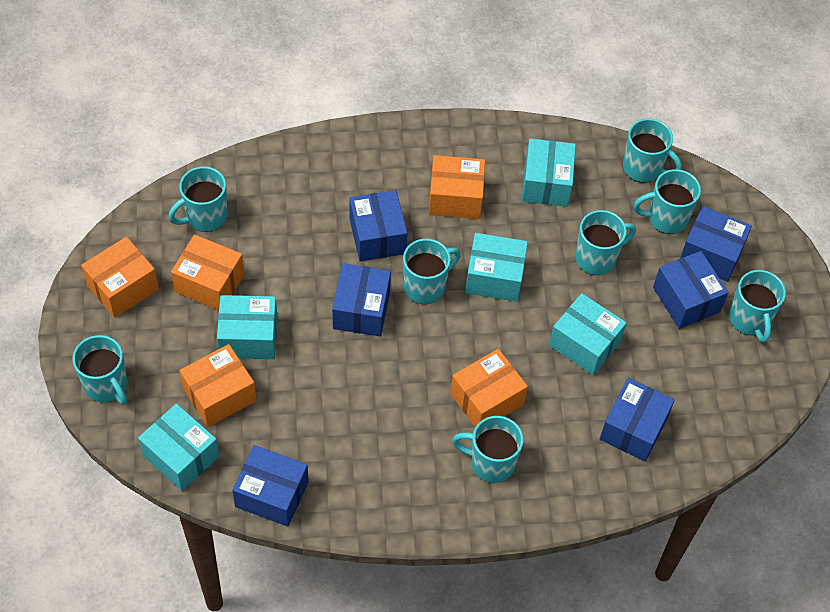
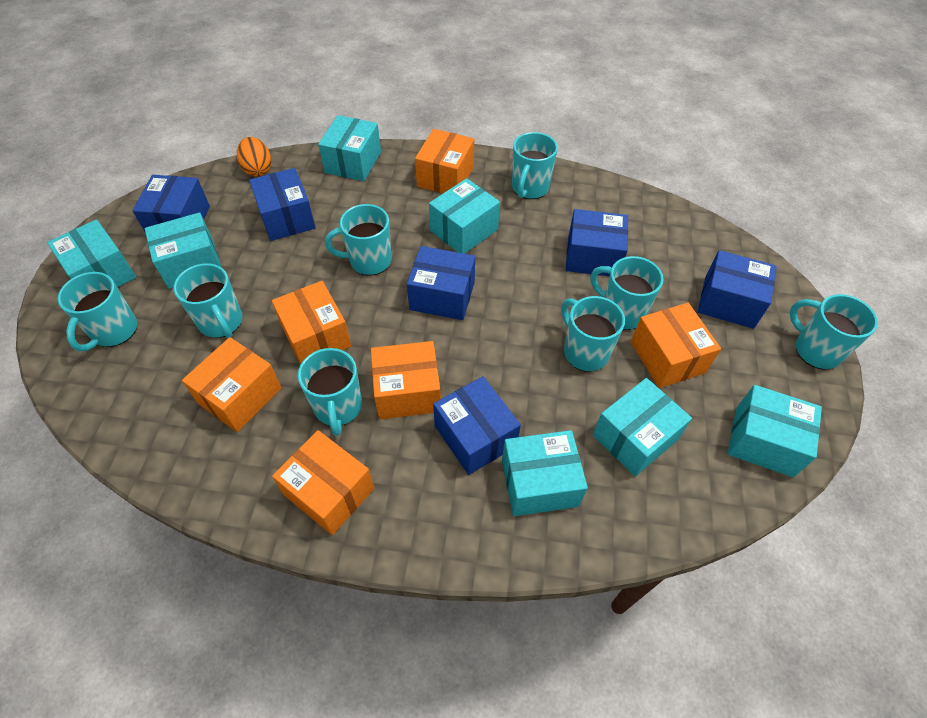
orange box: 5 -> 6
orange egg: 0 -> 1
turquoise box: 5 -> 7

